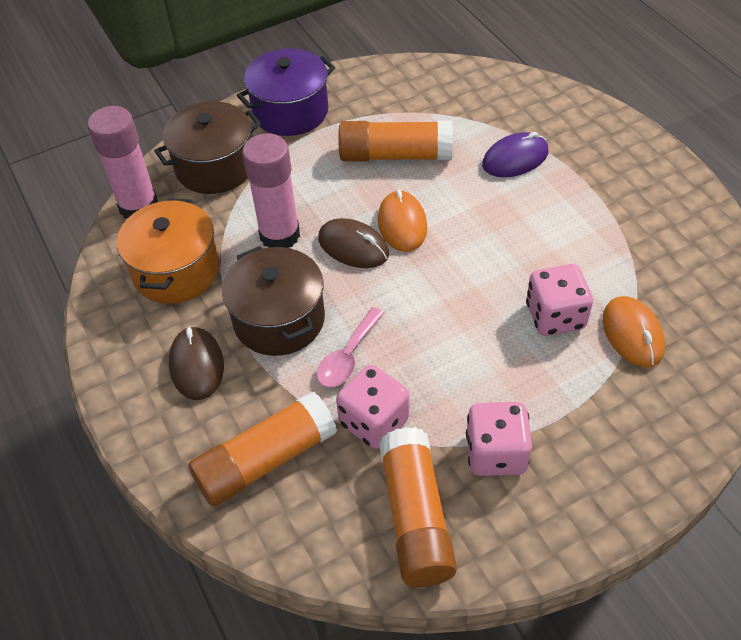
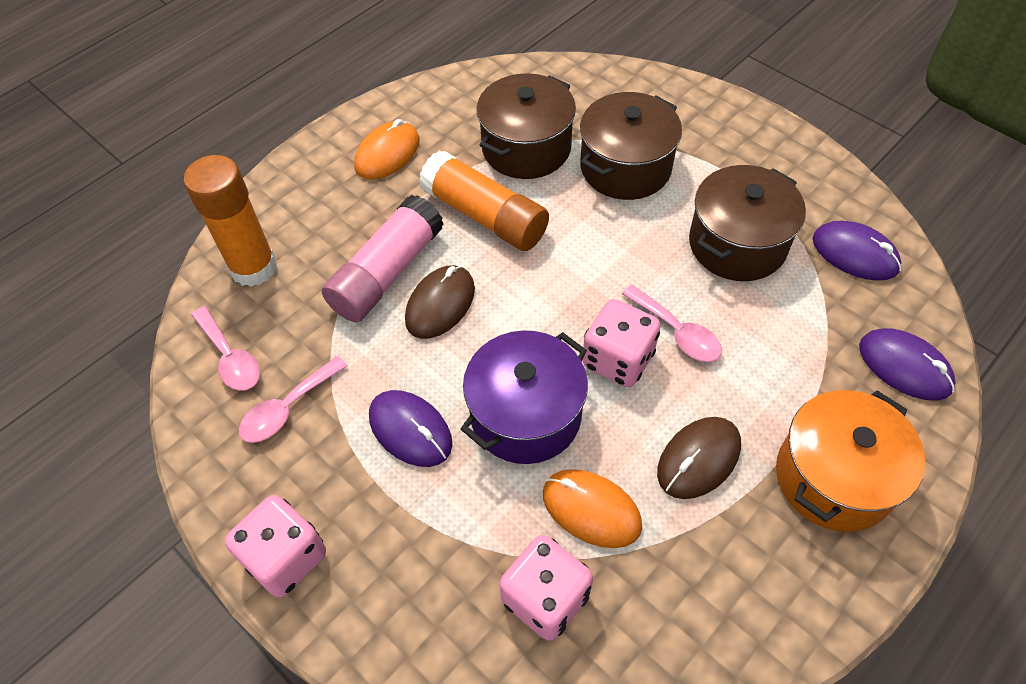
brown pot: 2 -> 3
orange glue stick: 3 -> 2
pink glue stick: 2 -> 1
pink spoon: 1 -> 3
purple mouse: 1 -> 3

